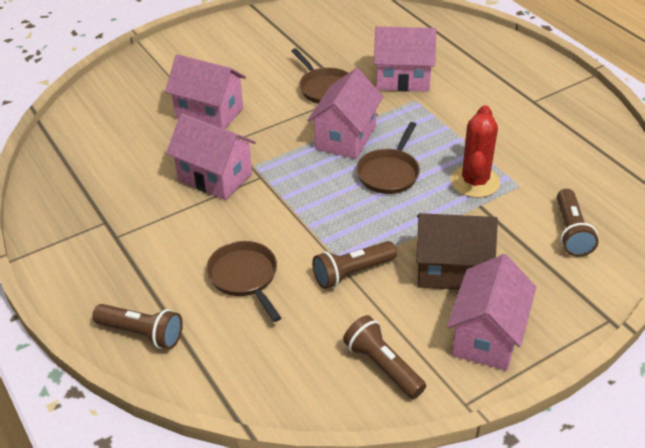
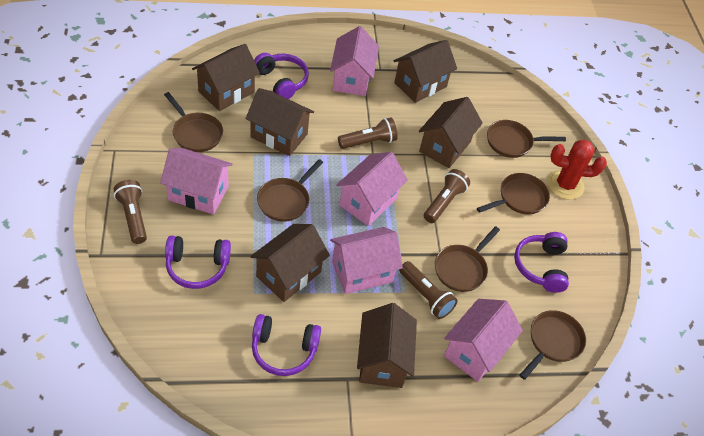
brown house: 1 -> 6
brown pan: 3 -> 6
purple headphones: 0 -> 4

